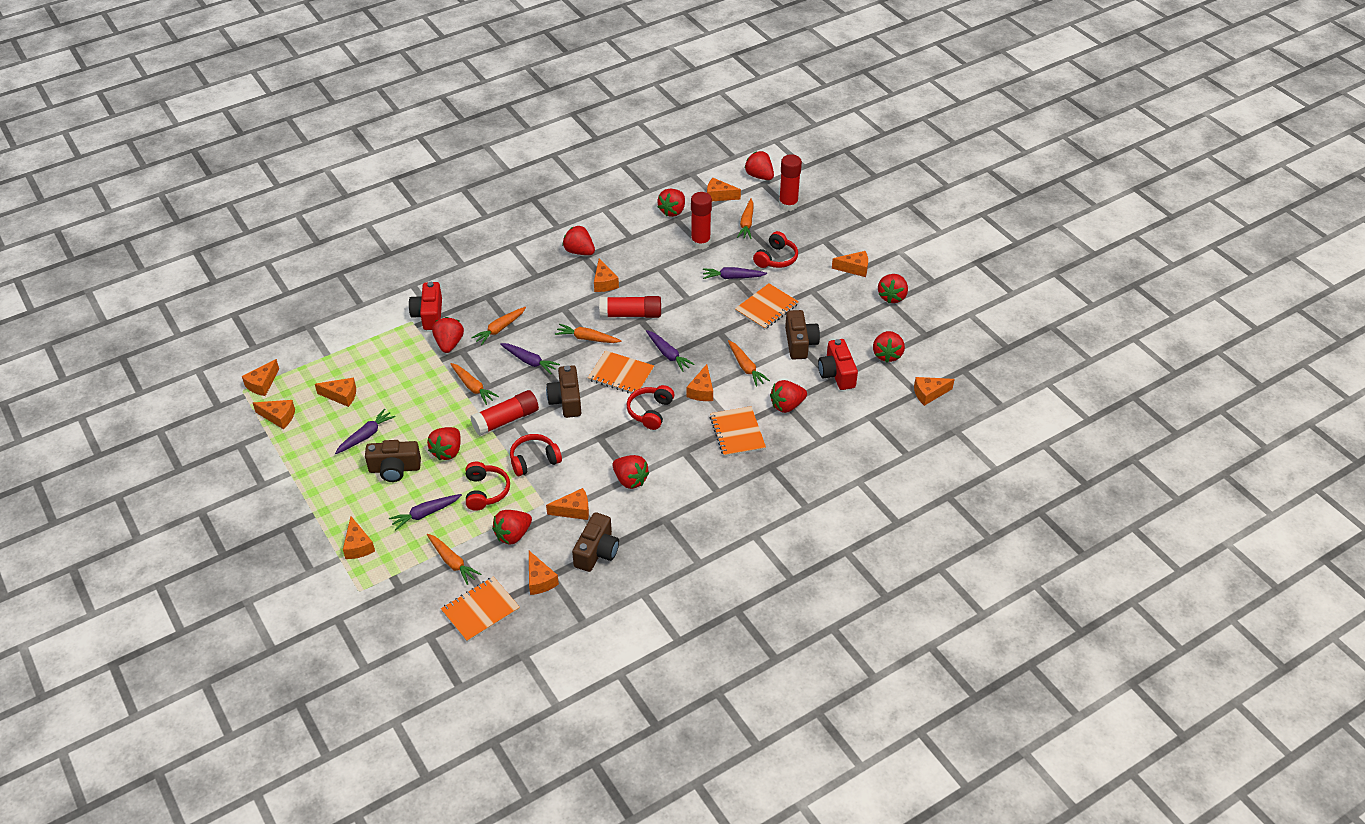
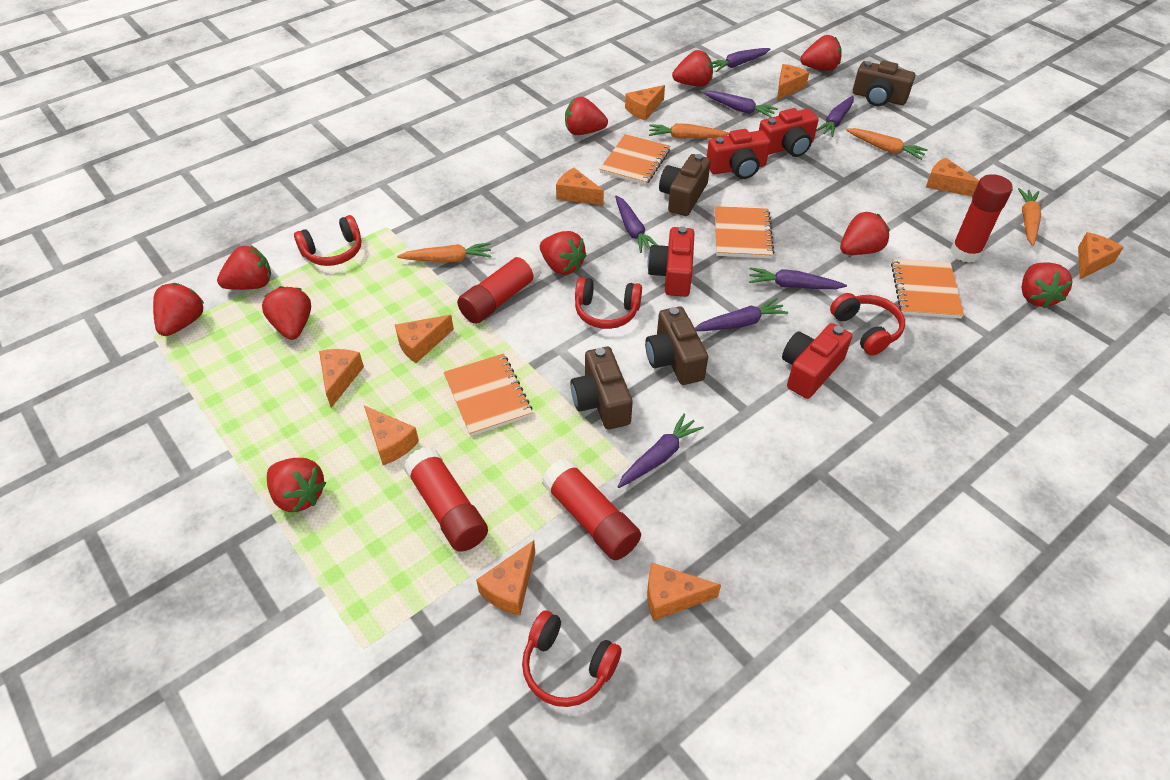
orange carrot: 6 -> 4
orange cheese: 11 -> 10
purple carrot: 5 -> 7
red camera: 2 -> 4

